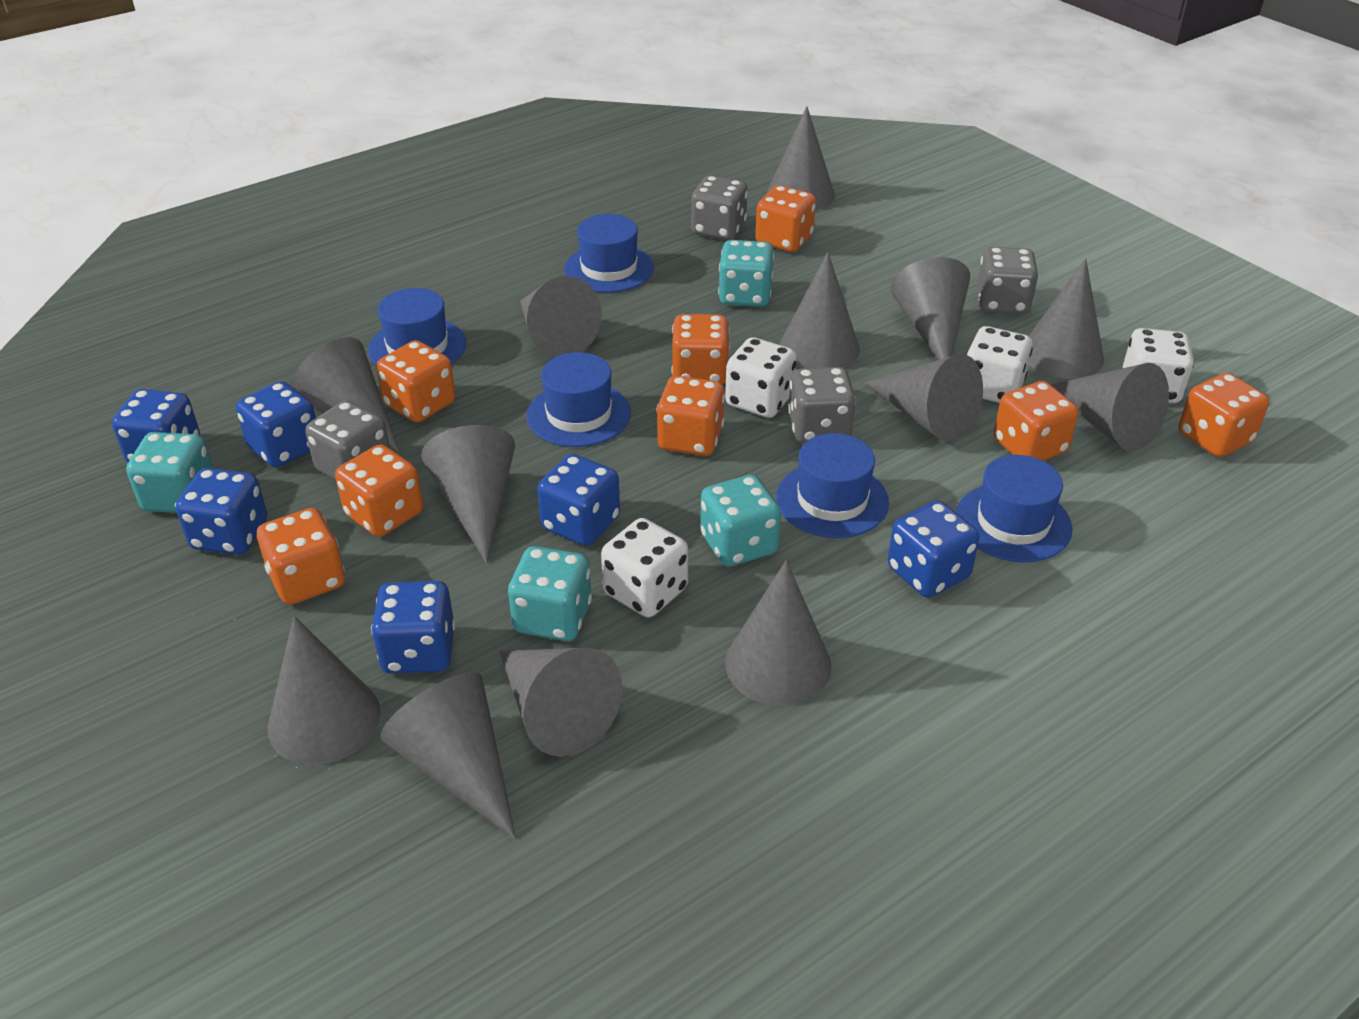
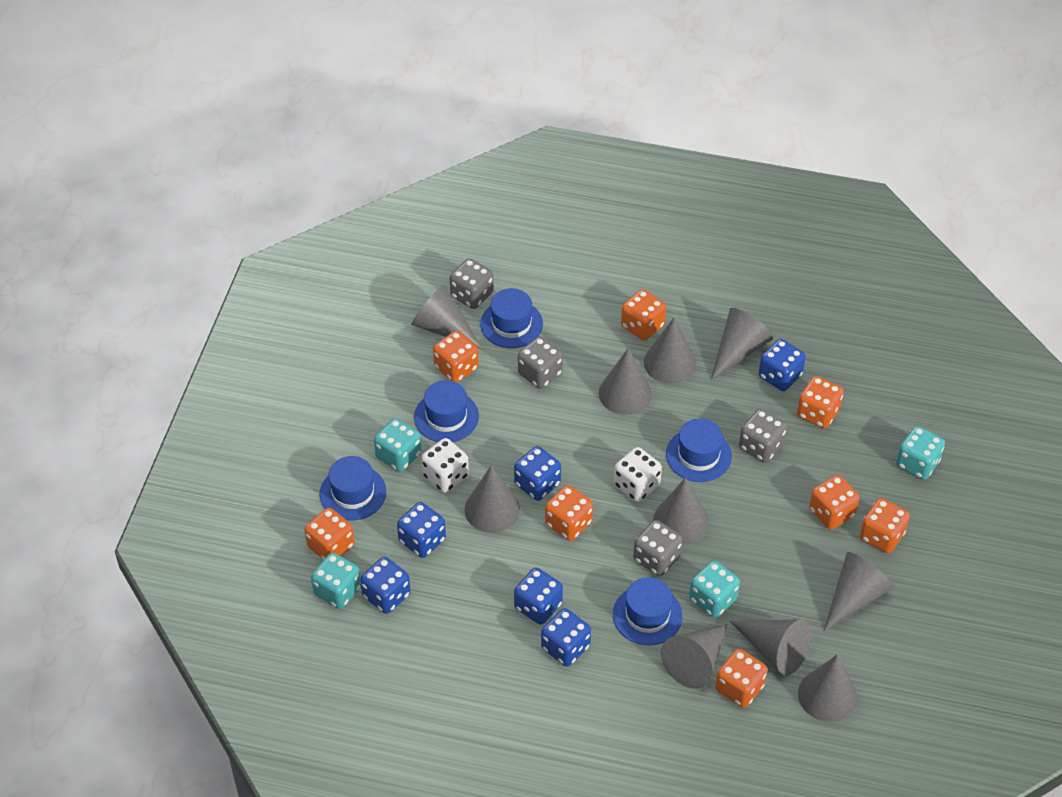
grey cone: 13 -> 10
white dice: 4 -> 2

